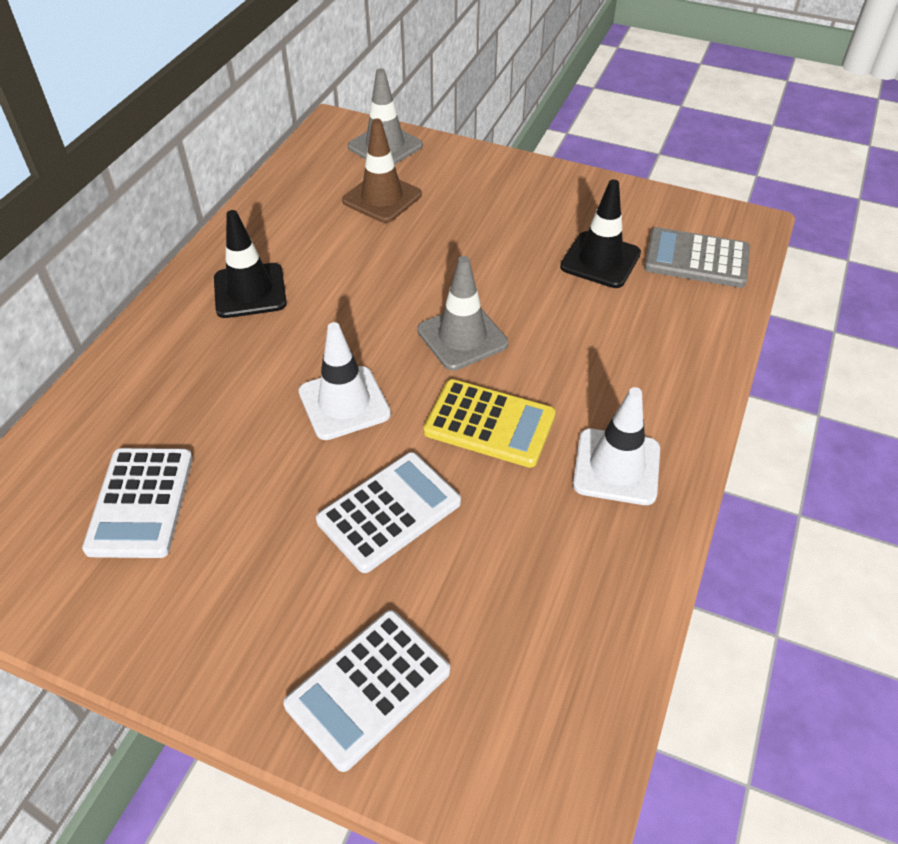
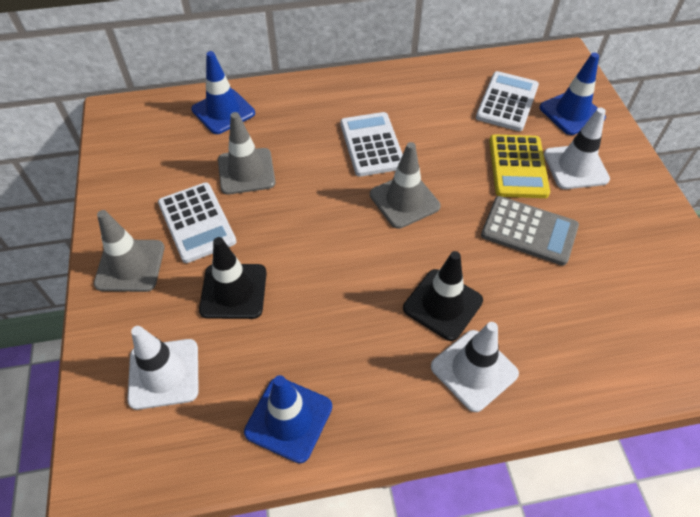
blue traffic cone: 0 -> 3
brown traffic cone: 1 -> 0
grey traffic cone: 2 -> 3
white traffic cone: 2 -> 3

